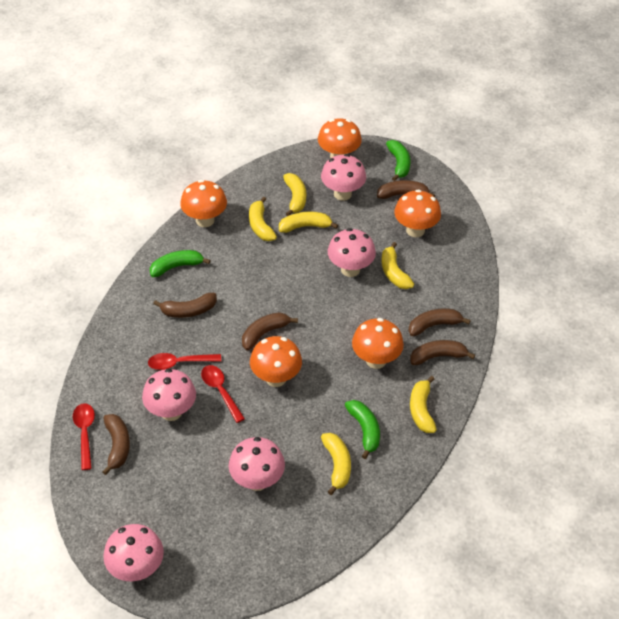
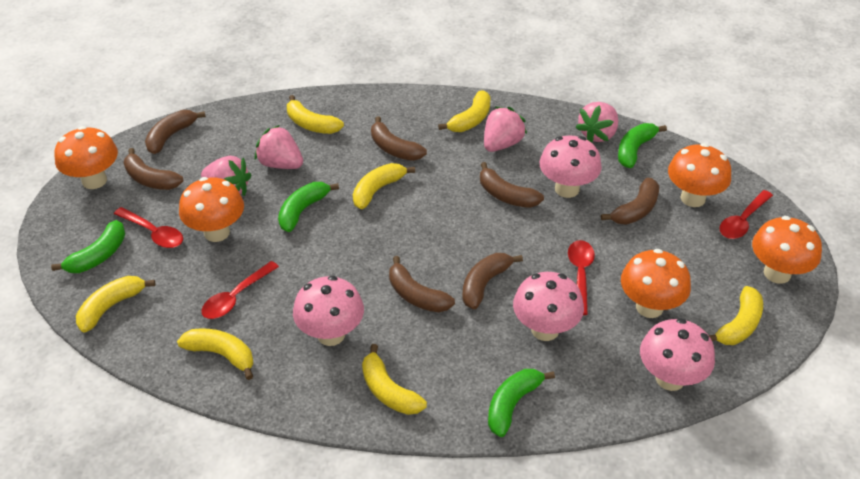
brown banana: 6 -> 7
green banana: 3 -> 4
pink mushroom: 5 -> 4
pink strawberry: 0 -> 4
red spoon: 3 -> 4
yellow banana: 6 -> 7

